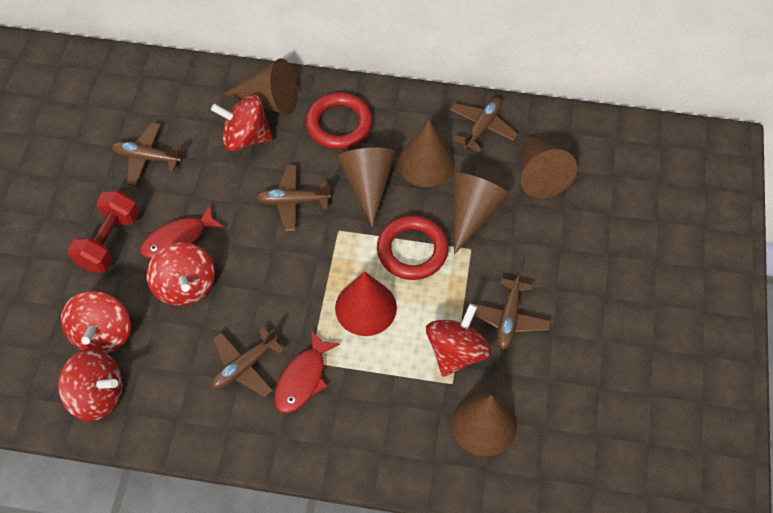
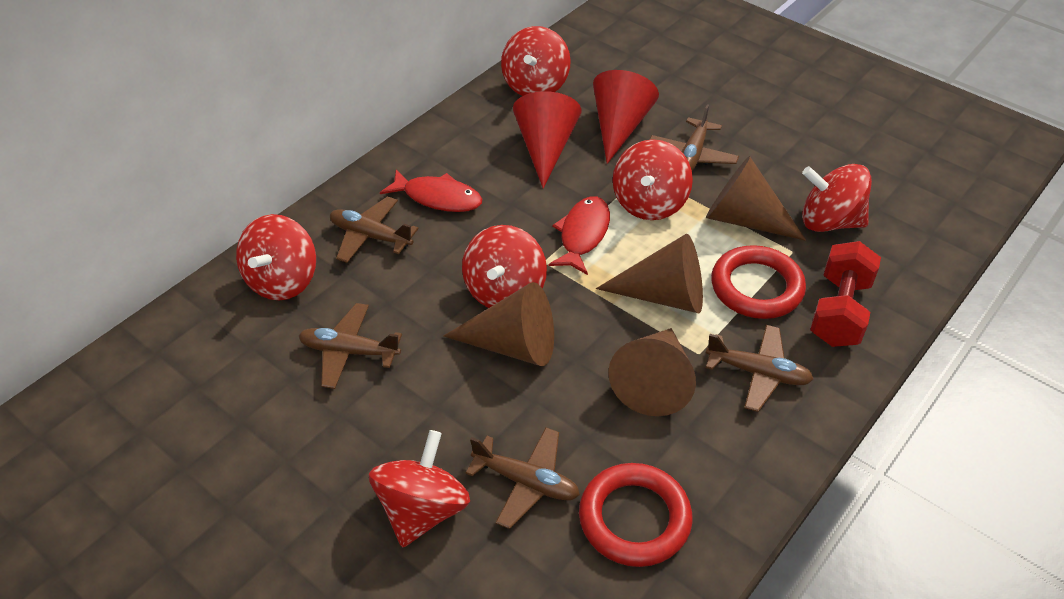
brown cone: 6 -> 4
red cone: 1 -> 2
red spinning top: 5 -> 6

